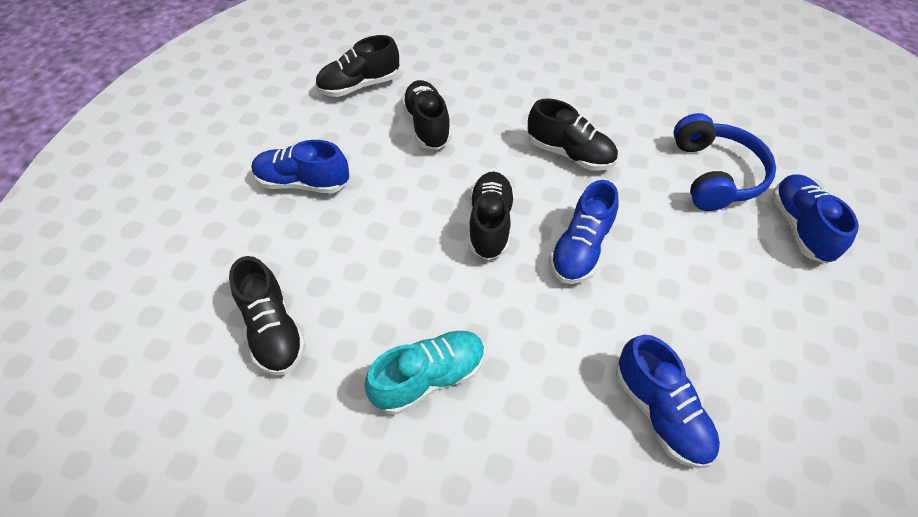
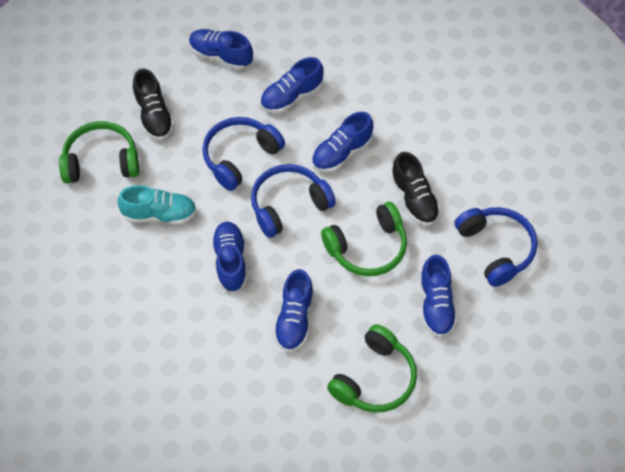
black shoe: 5 -> 2
blue headphones: 1 -> 3
blue shoe: 4 -> 6
green headphones: 0 -> 3

